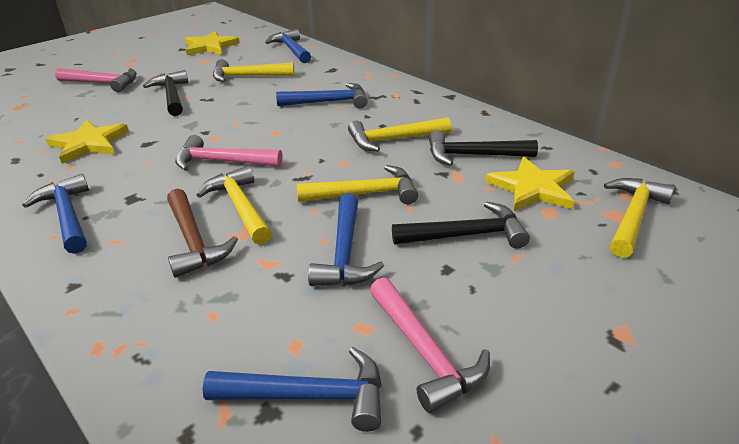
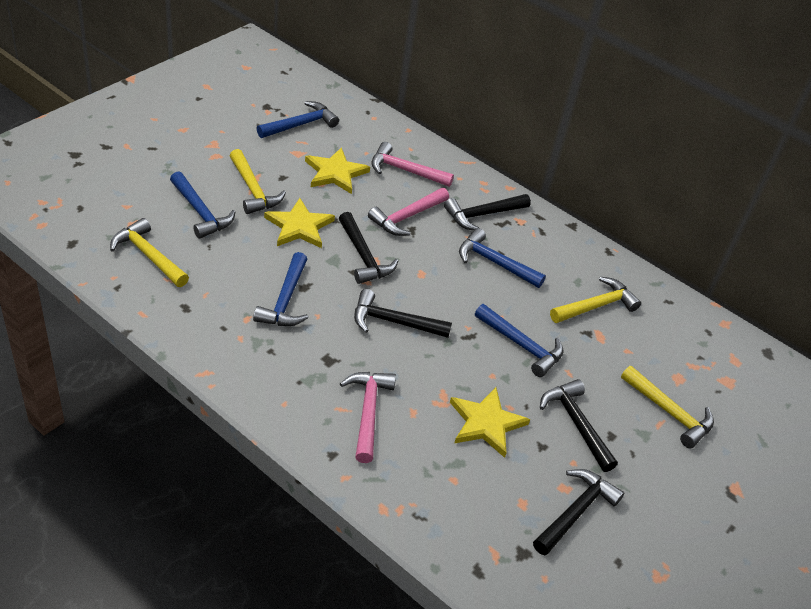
black hammer: 3 -> 5
brown hammer: 1 -> 0
yellow hammer: 5 -> 4

